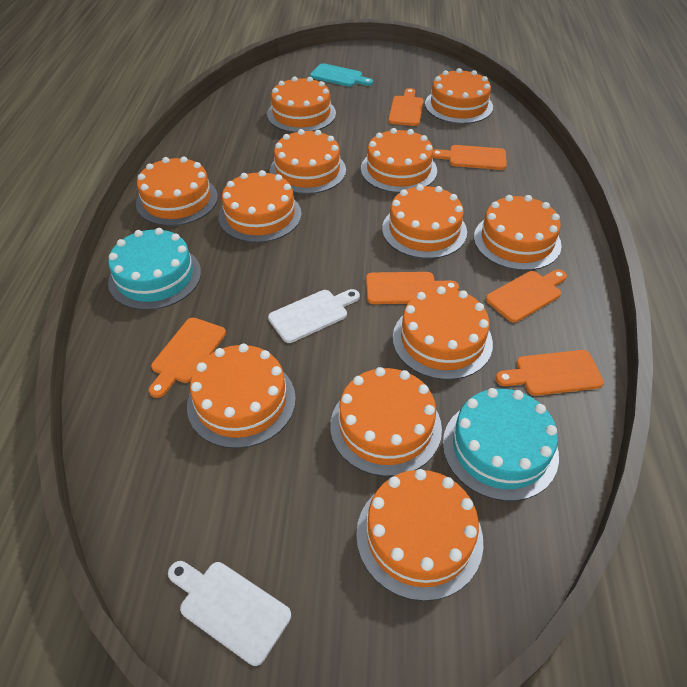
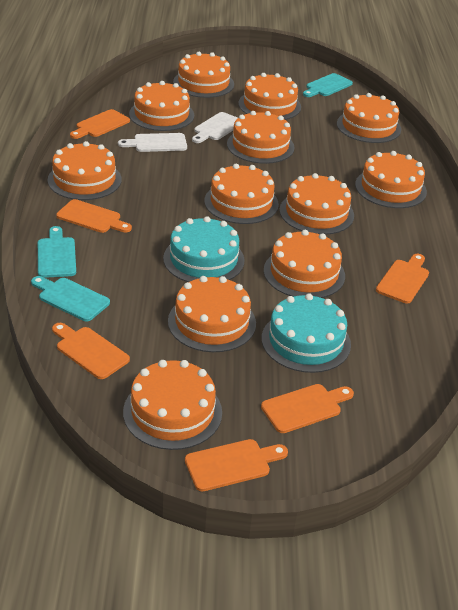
turquoise cutting board: 1 -> 3

